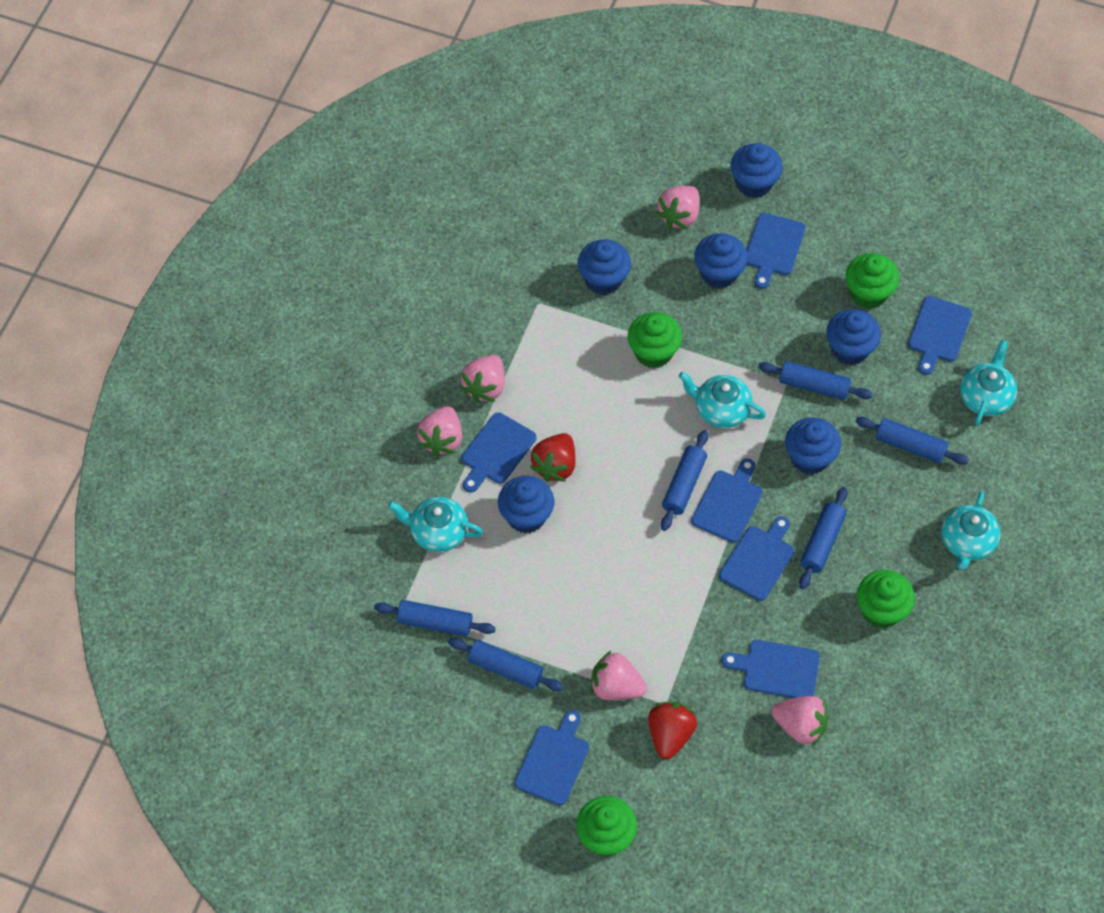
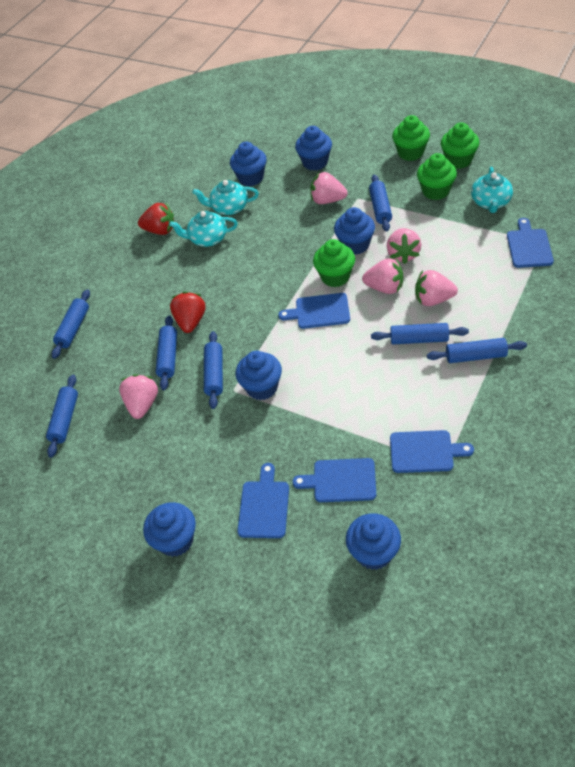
blue cutting board: 7 -> 5
blue rolling pin: 6 -> 7
turquoise teapot: 4 -> 3

